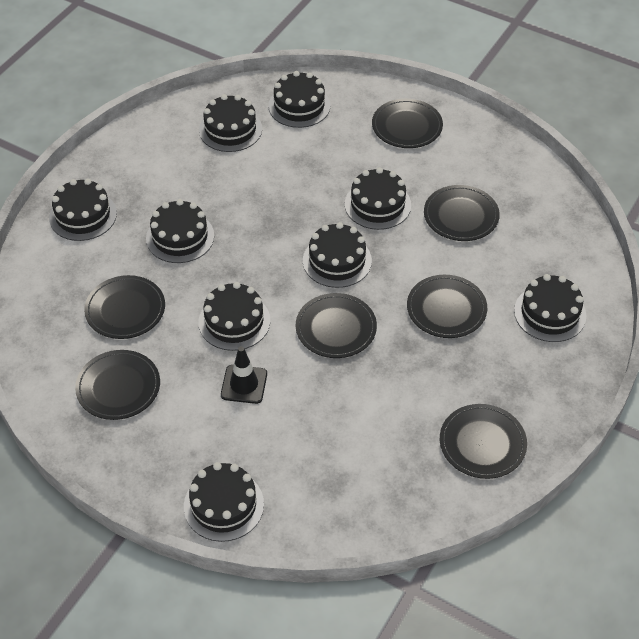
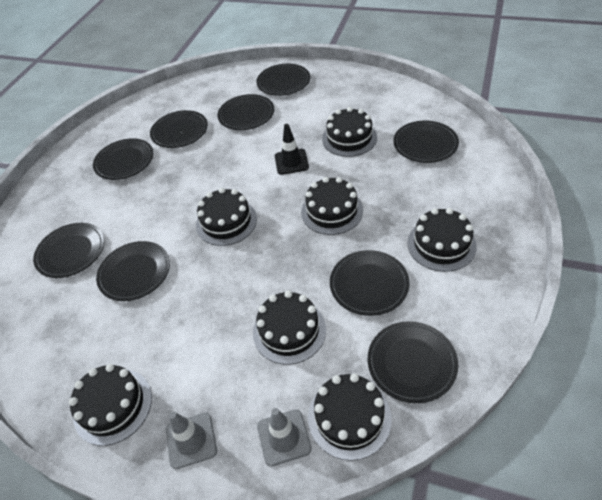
black cake: 9 -> 7
black plate: 7 -> 9
grey traffic cone: 0 -> 2

